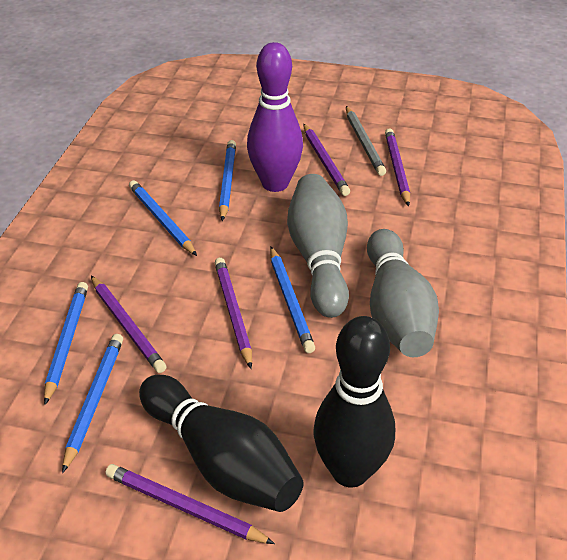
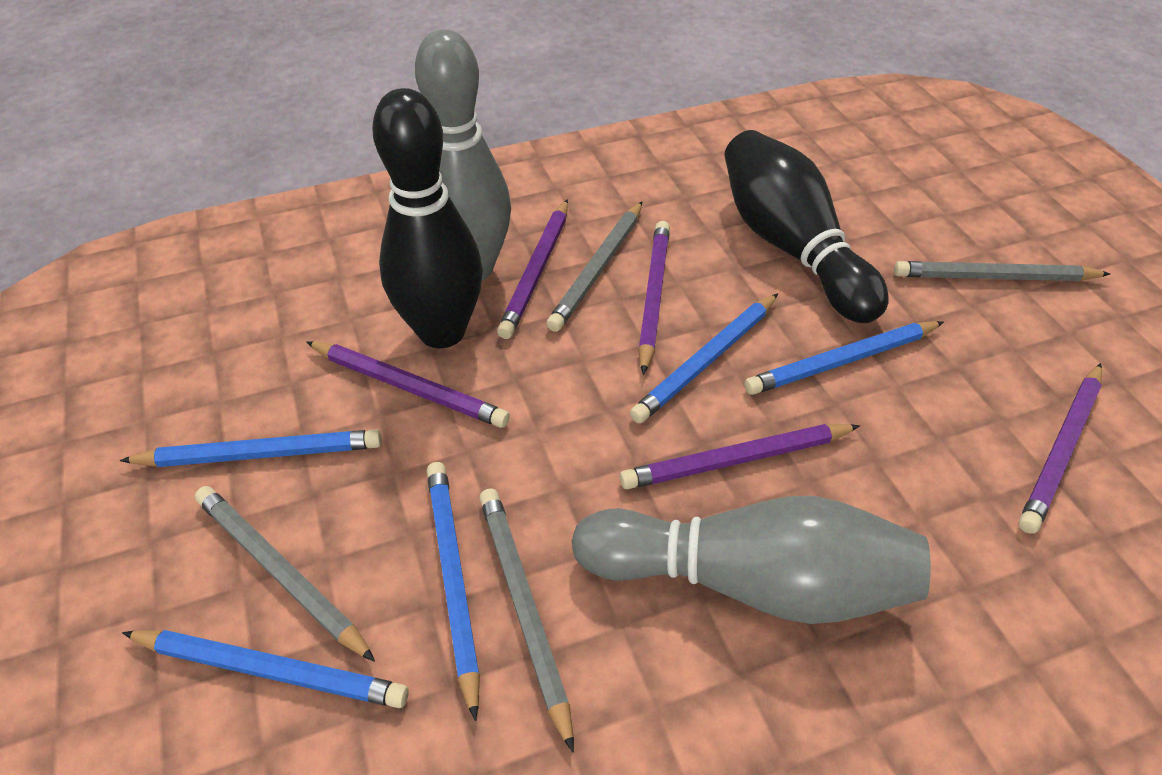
grey pencil: 1 -> 4
purple bowling pin: 1 -> 0

